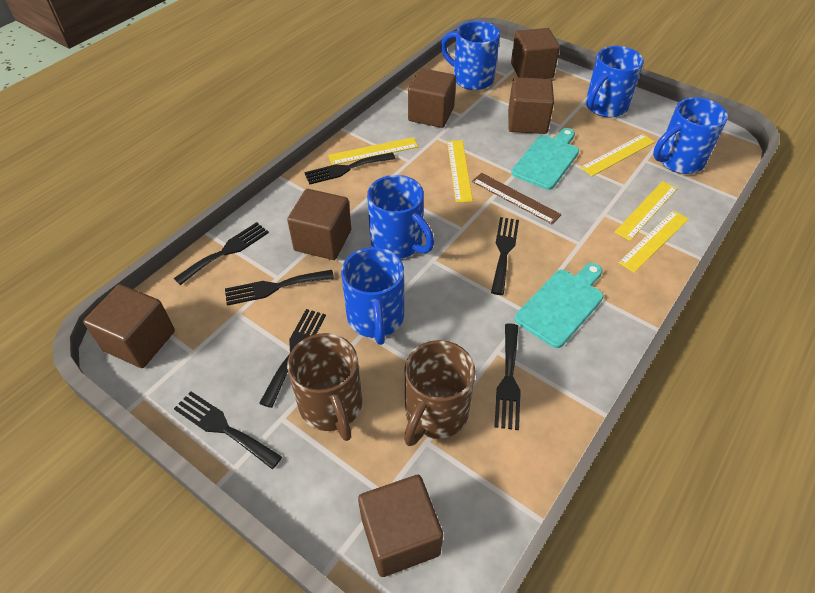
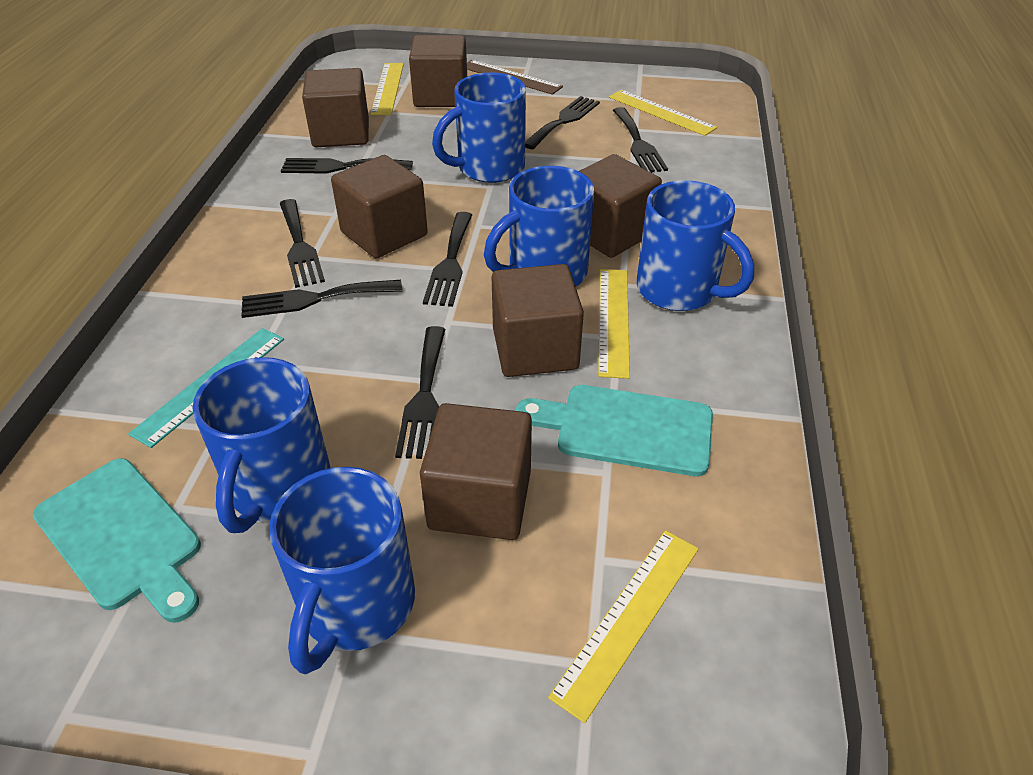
brown mug: 2 -> 0
turquoise ruler: 0 -> 1
yellow ruler: 5 -> 4

